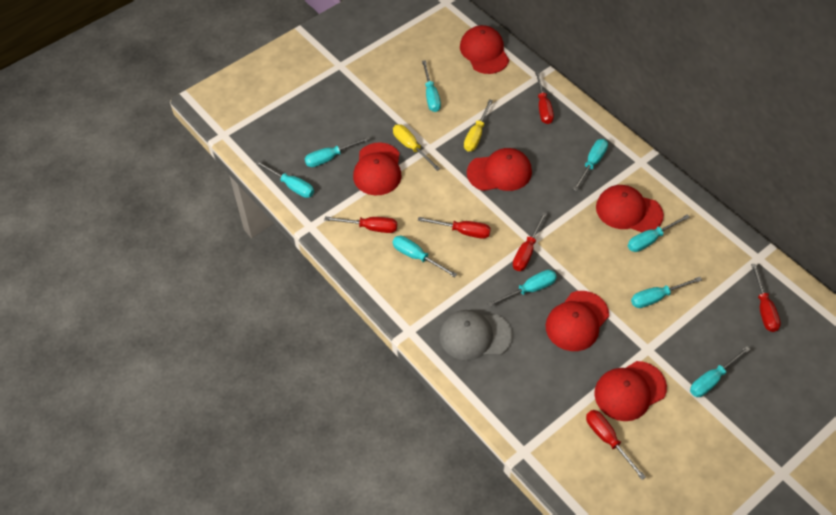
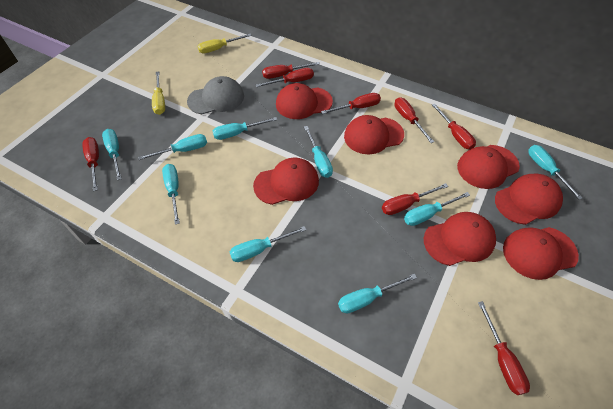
red cap: 6 -> 7
red screwdriver: 6 -> 8

